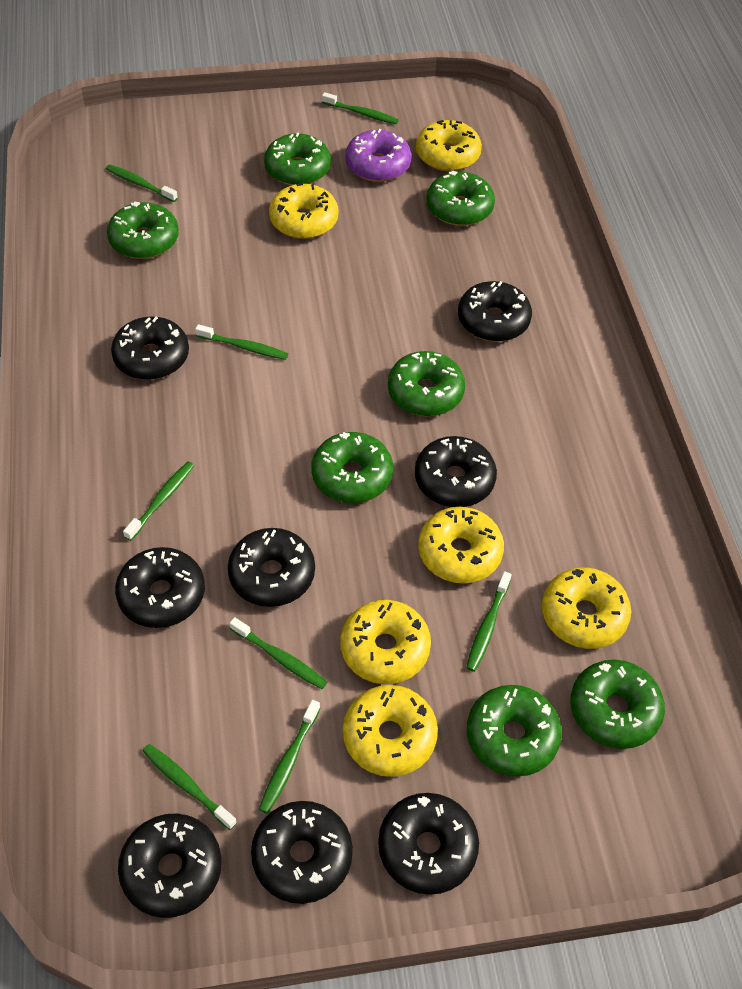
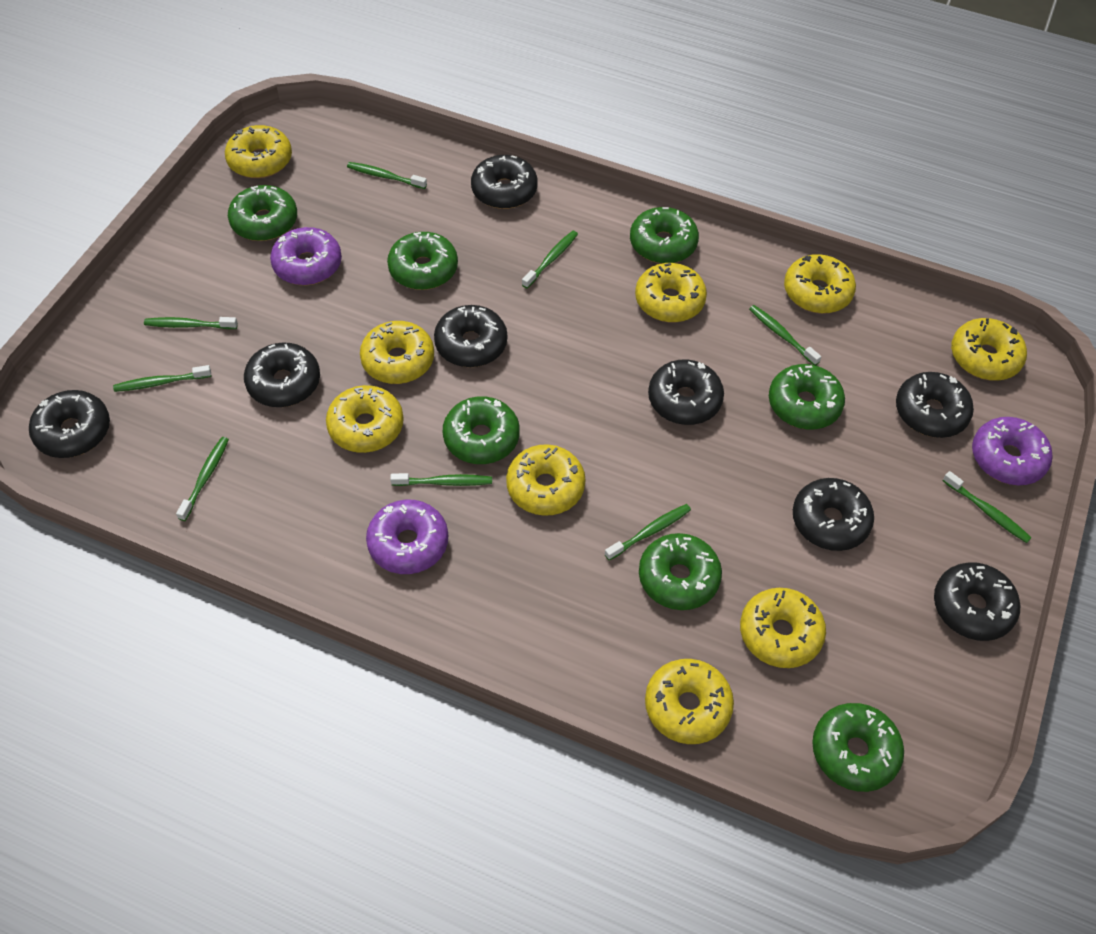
green toothbrush: 8 -> 9
purple donut: 1 -> 3
yellow donut: 6 -> 9

